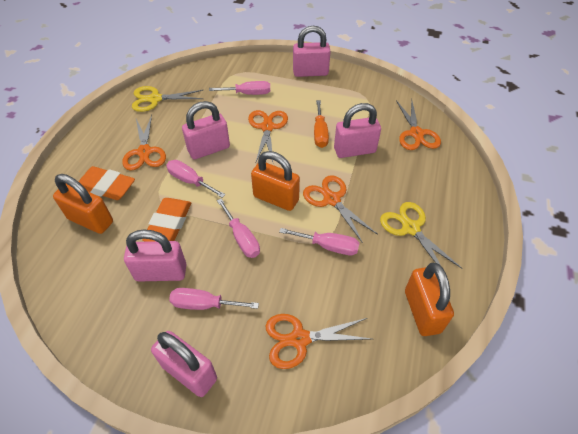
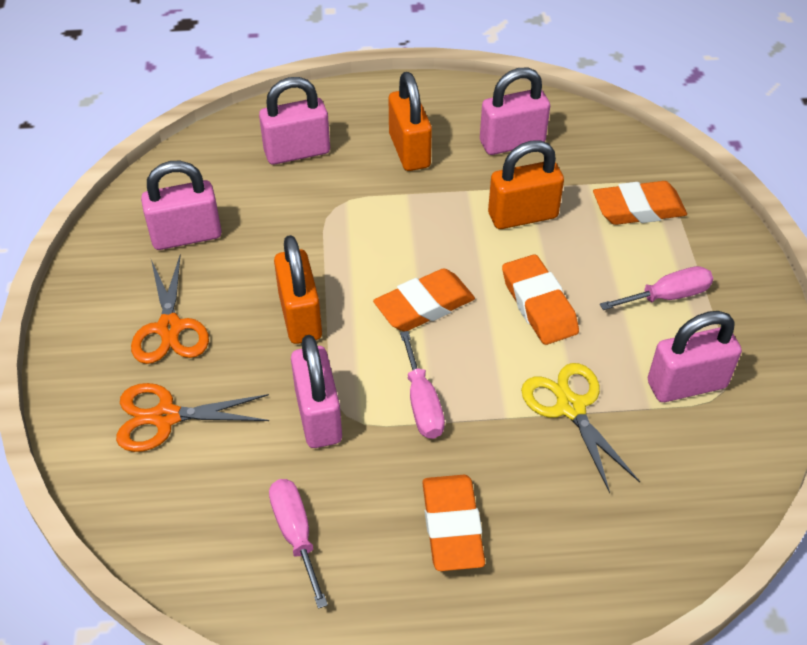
orange eraser: 2 -> 4
orange scissors: 5 -> 2
orange screwdriver: 1 -> 0
pink screwdriver: 5 -> 3
yellow scissors: 2 -> 1

